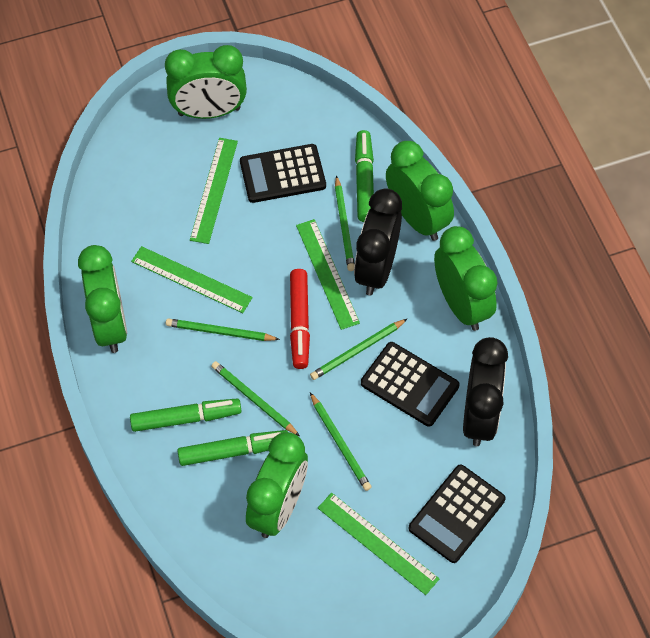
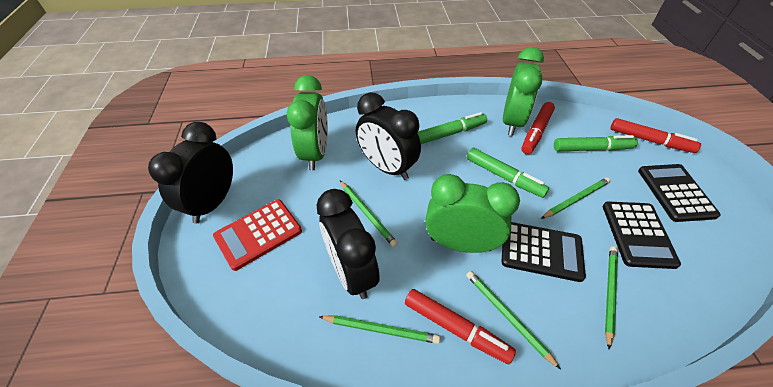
black clock: 2 -> 3
green clock: 5 -> 3
green ruler: 4 -> 0
red calculator: 0 -> 1
red marker: 1 -> 3

